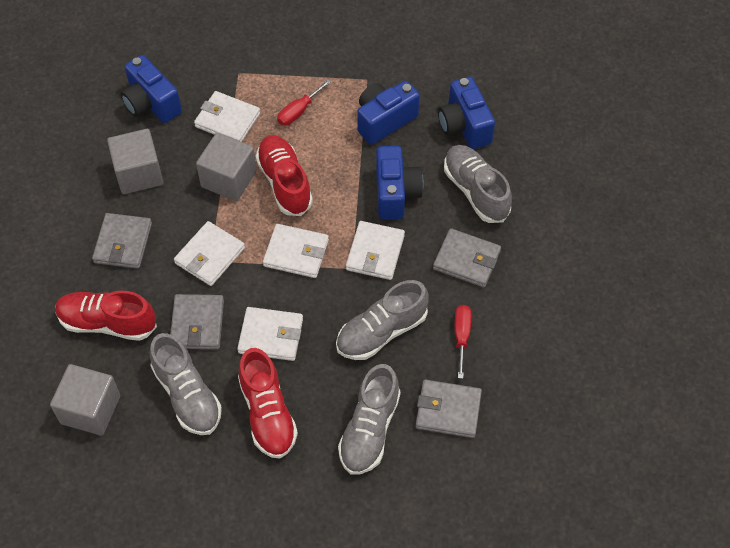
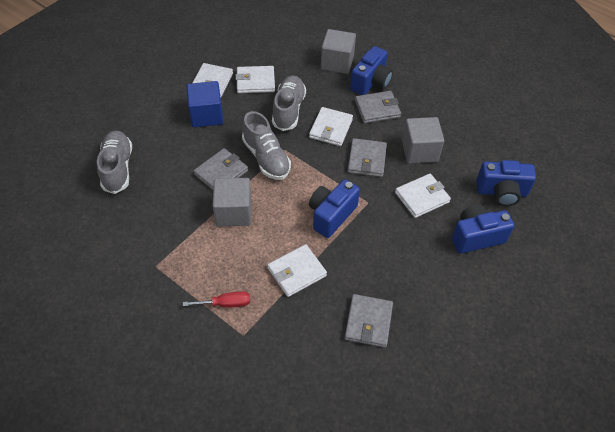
blue cube: 0 -> 1
grey shoe: 4 -> 3
red screwdriver: 2 -> 1
red shoe: 3 -> 0

